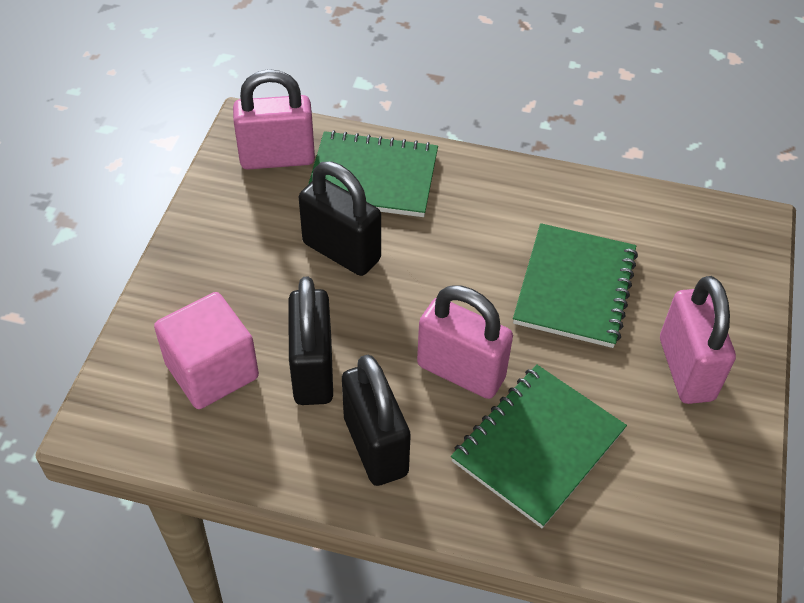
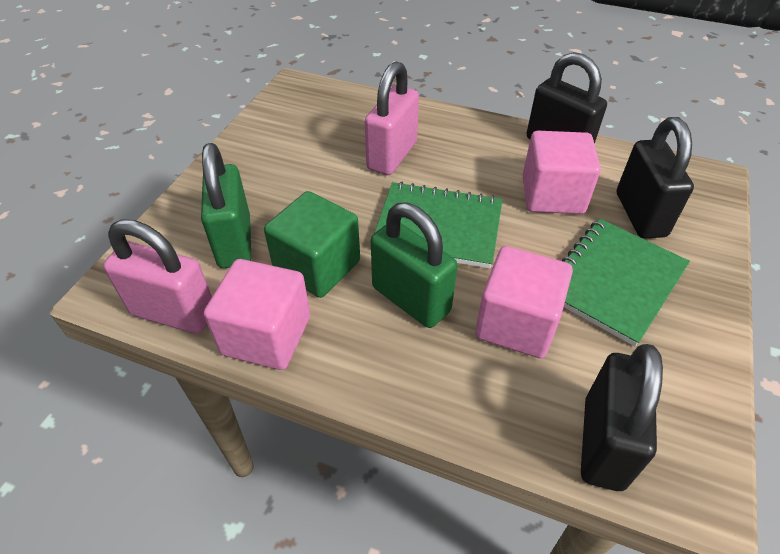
green cube: 0 -> 1
green notebook: 3 -> 2
green padlock: 0 -> 2
pink cube: 1 -> 3
pink padlock: 3 -> 2

